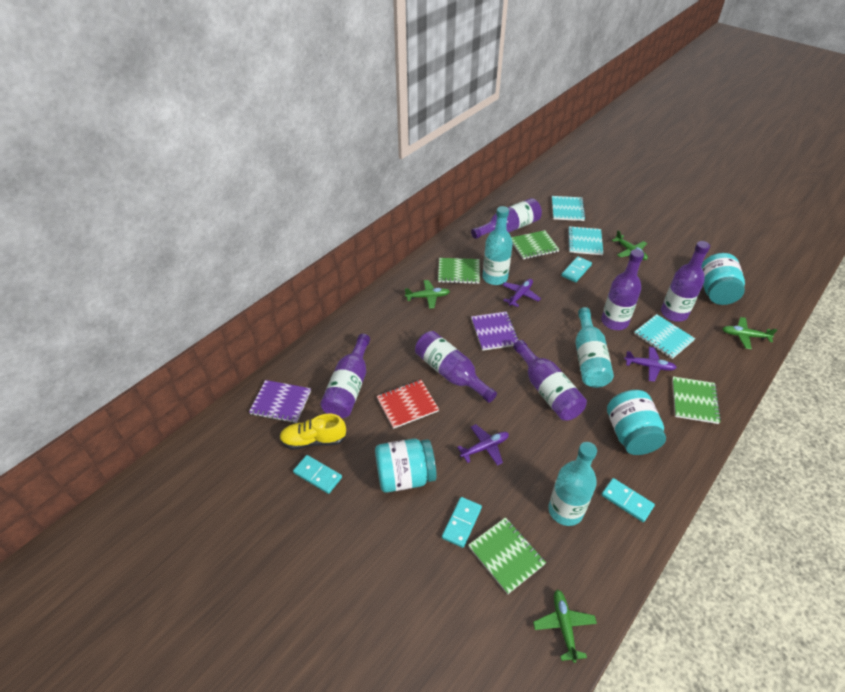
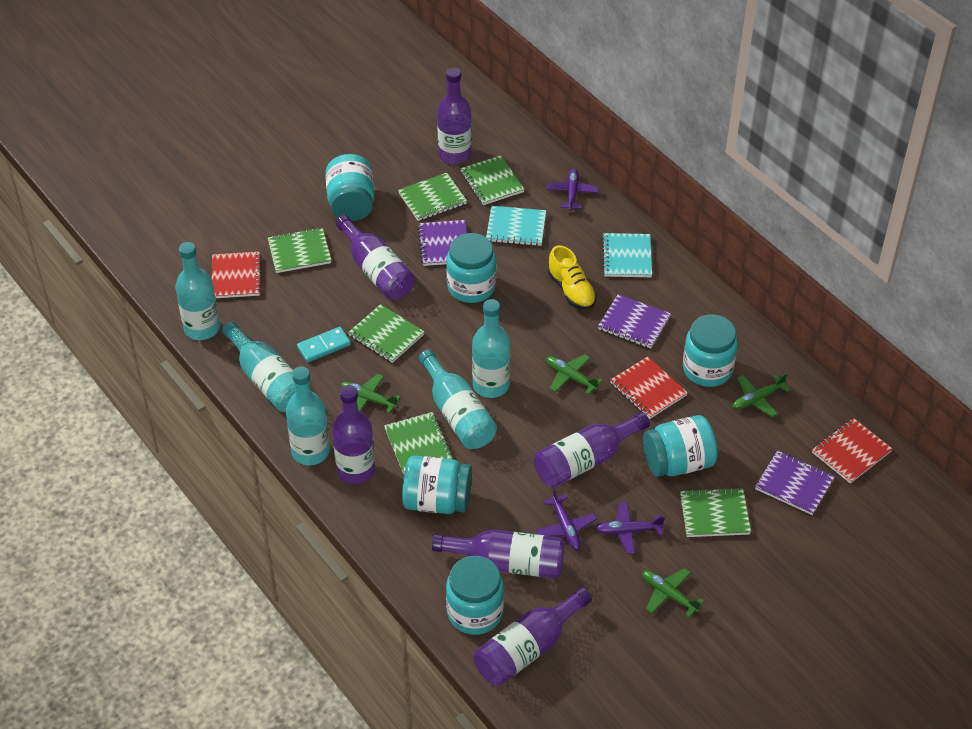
green notebook: 4 -> 6
purple notebook: 2 -> 3
red notebook: 1 -> 3
turquoise bottle: 3 -> 5
turquoise domino: 4 -> 1
turquoise jar: 3 -> 6
turquoise notebook: 3 -> 2

